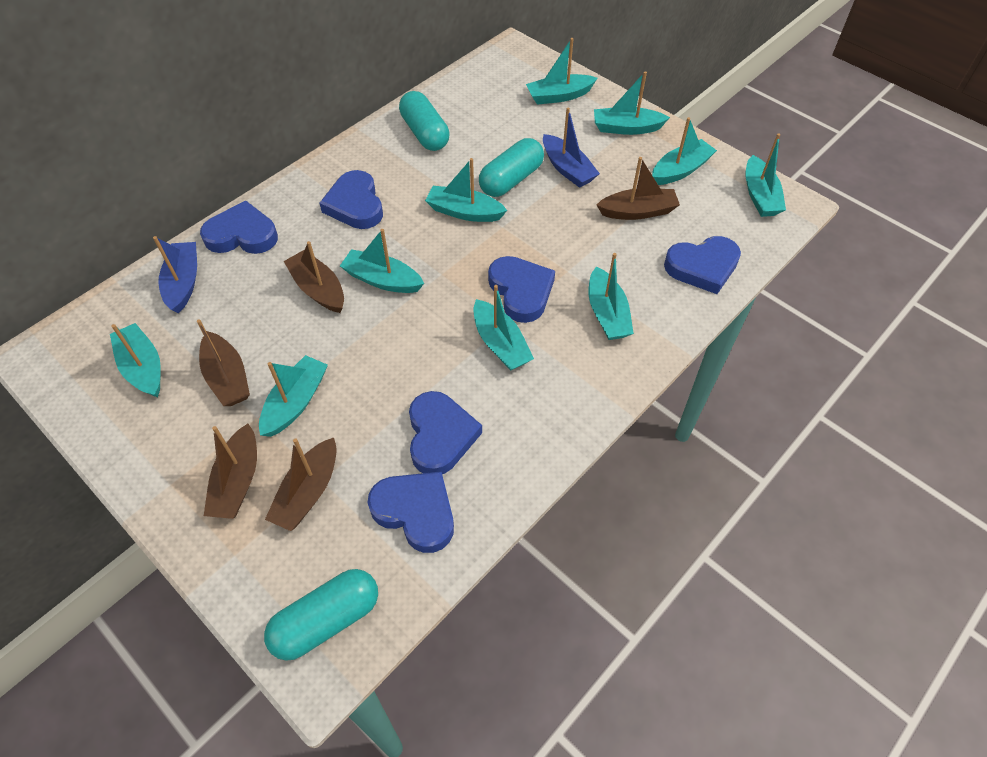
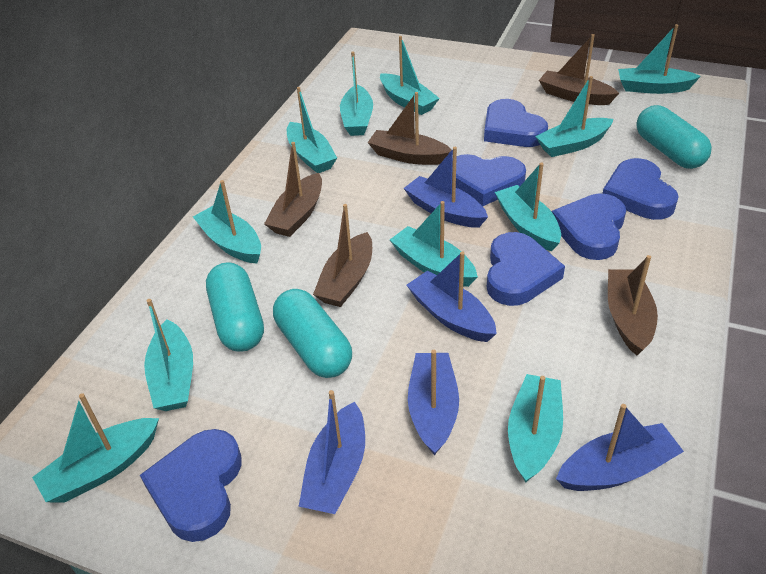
blue boat: 2 -> 5
turquoise boat: 10 -> 11

